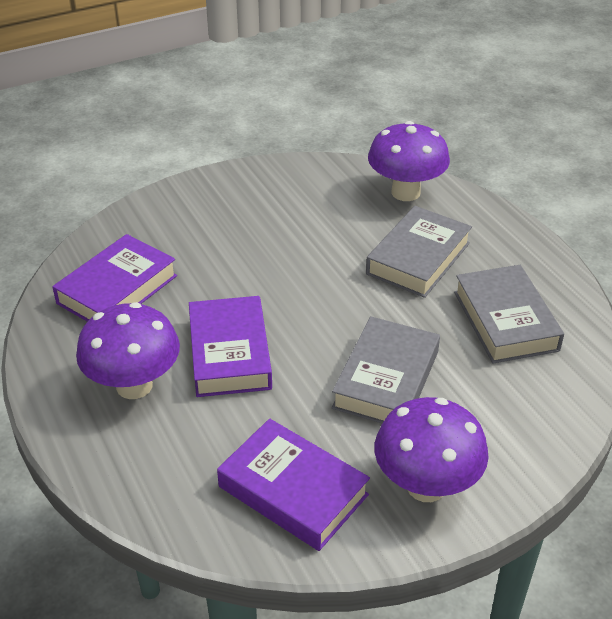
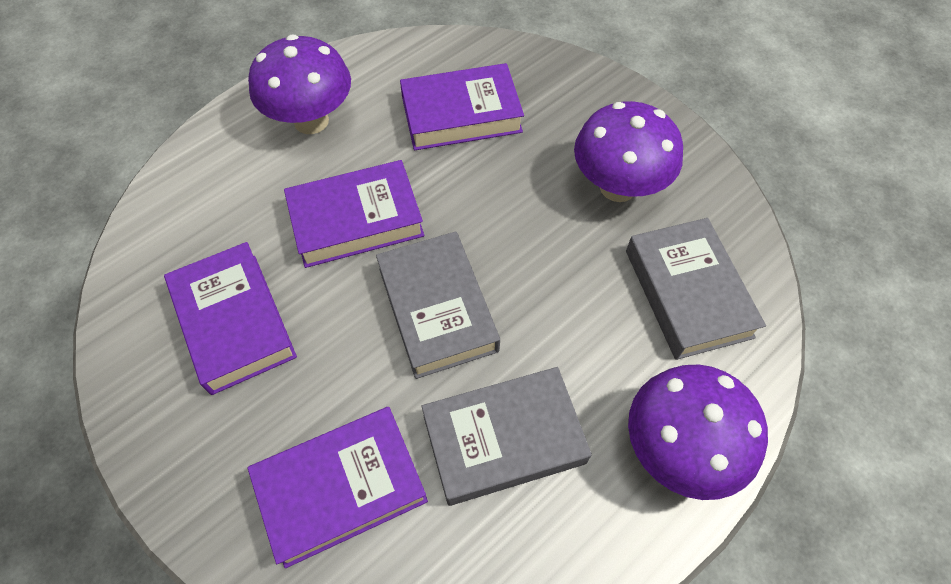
purple book: 3 -> 4

